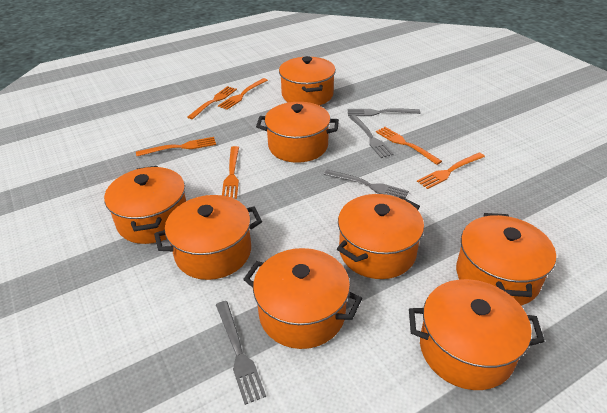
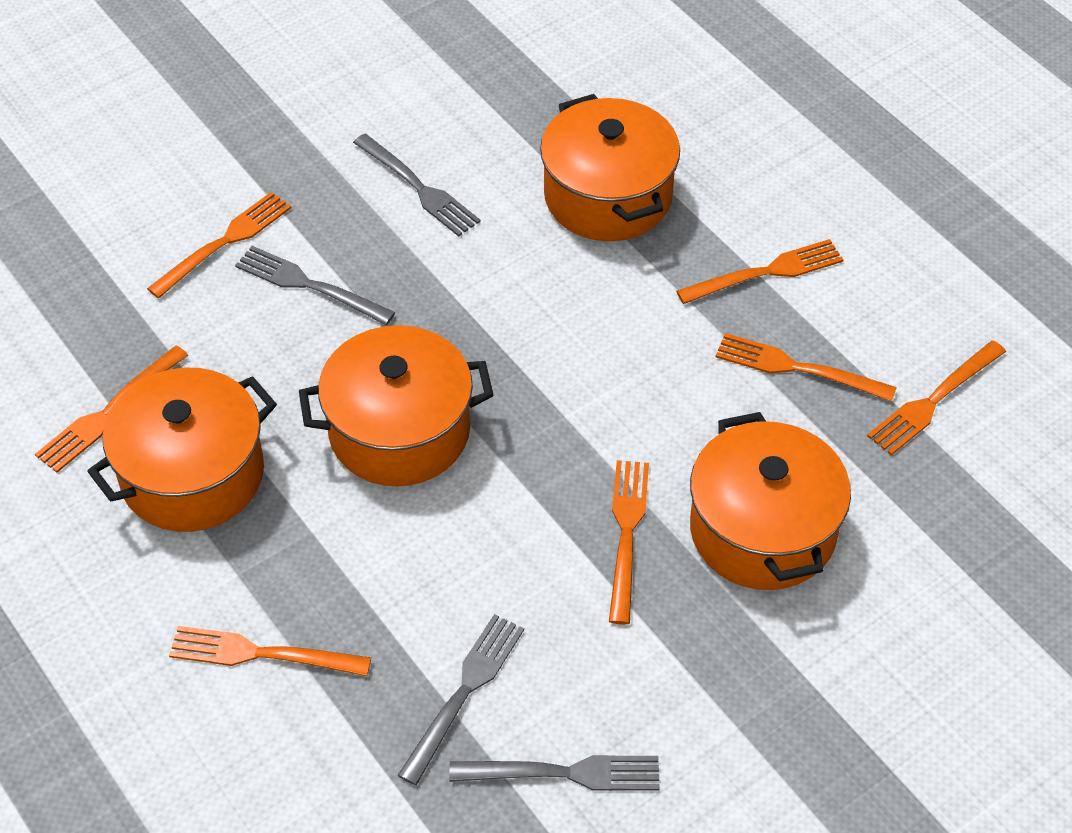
orange fork: 6 -> 7
orange pot: 8 -> 4

